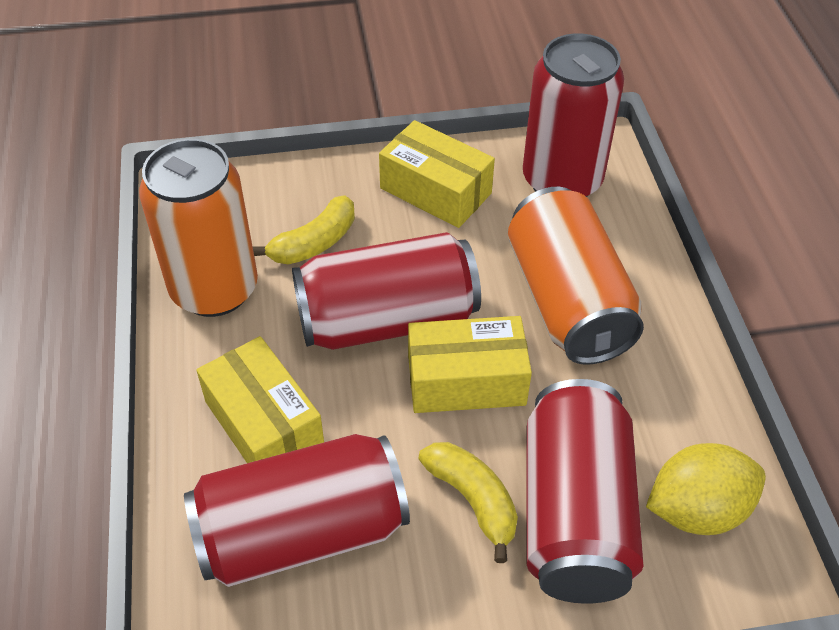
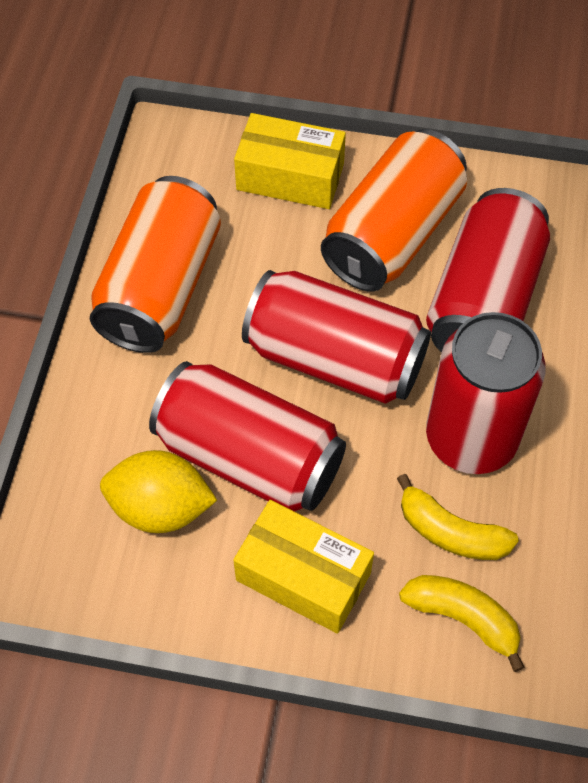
yellow box: 3 -> 2

